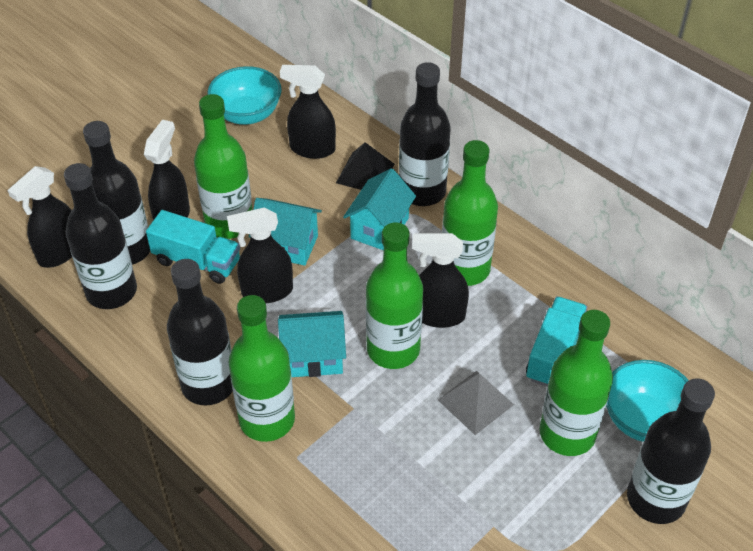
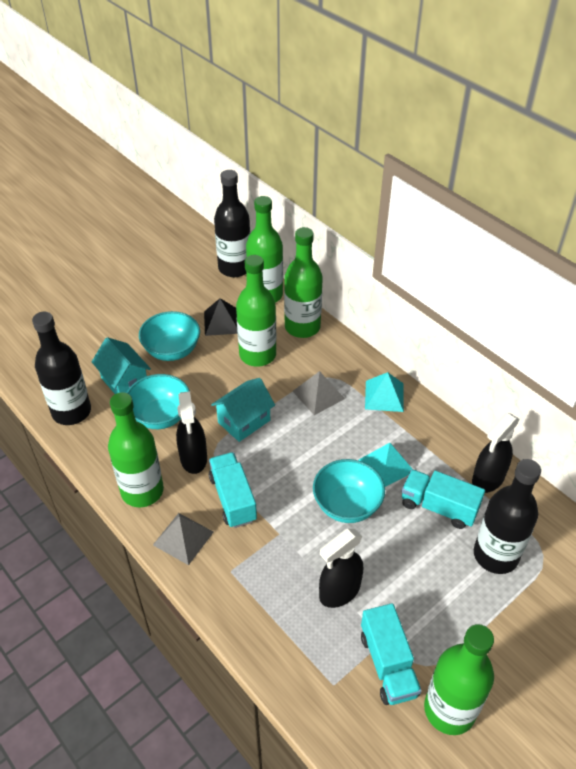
black bottle: 5 -> 3
black spray bottle: 5 -> 3
grey pyramid: 1 -> 2
turquoise bowl: 2 -> 3
turquoise house: 3 -> 2
turquoise pyramid: 0 -> 2
turquoise truck: 2 -> 3

